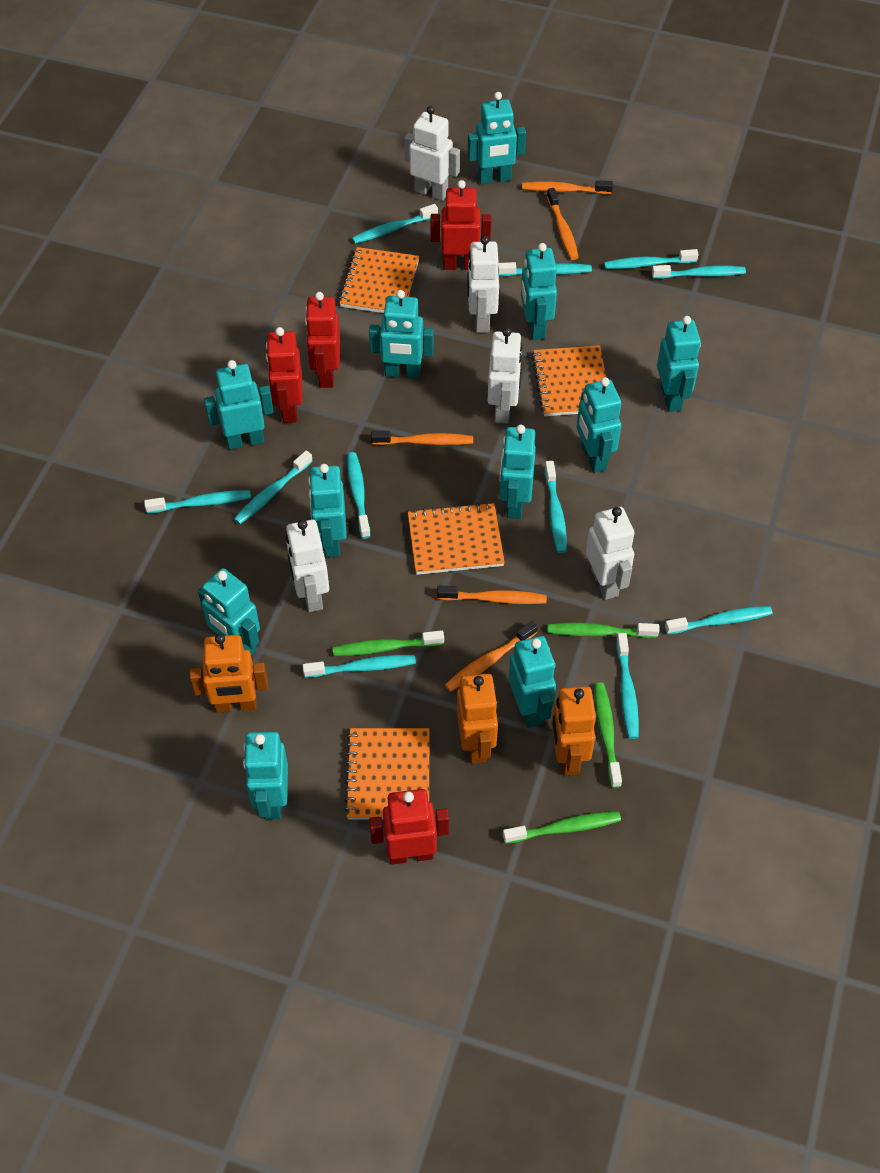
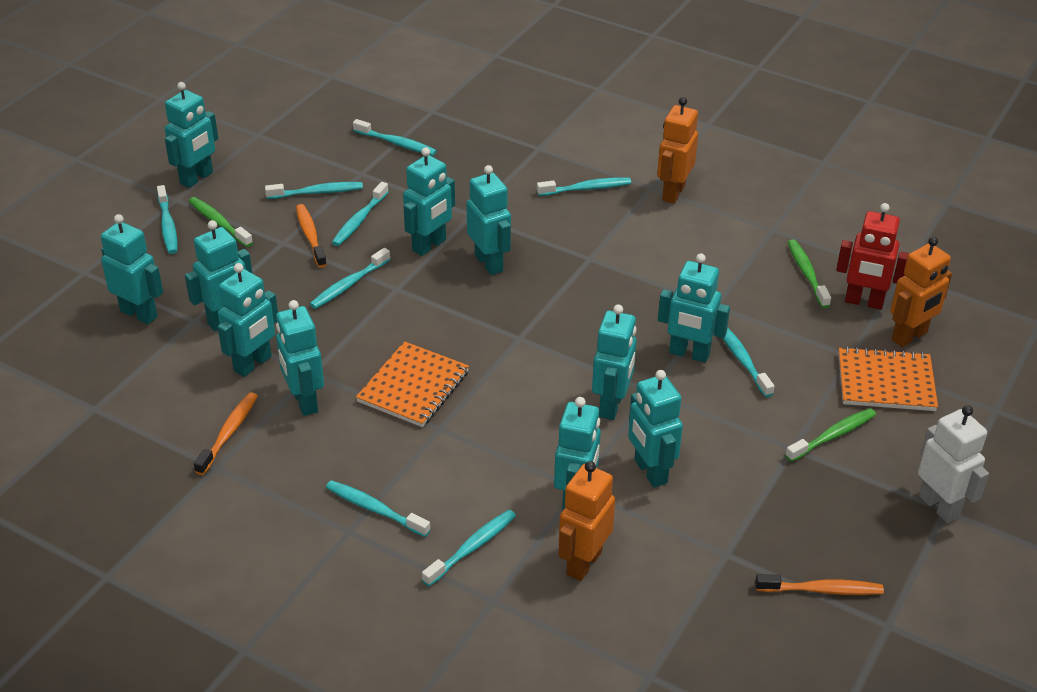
green toothbrush: 4 -> 3
orange notebook: 4 -> 2
orange toothbrush: 5 -> 3
red robot: 4 -> 1
turquoise toothbrush: 11 -> 9
white robot: 5 -> 1

